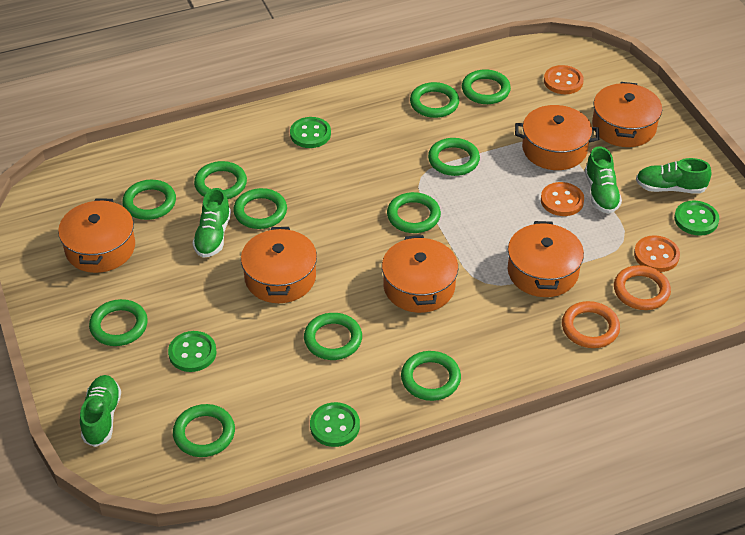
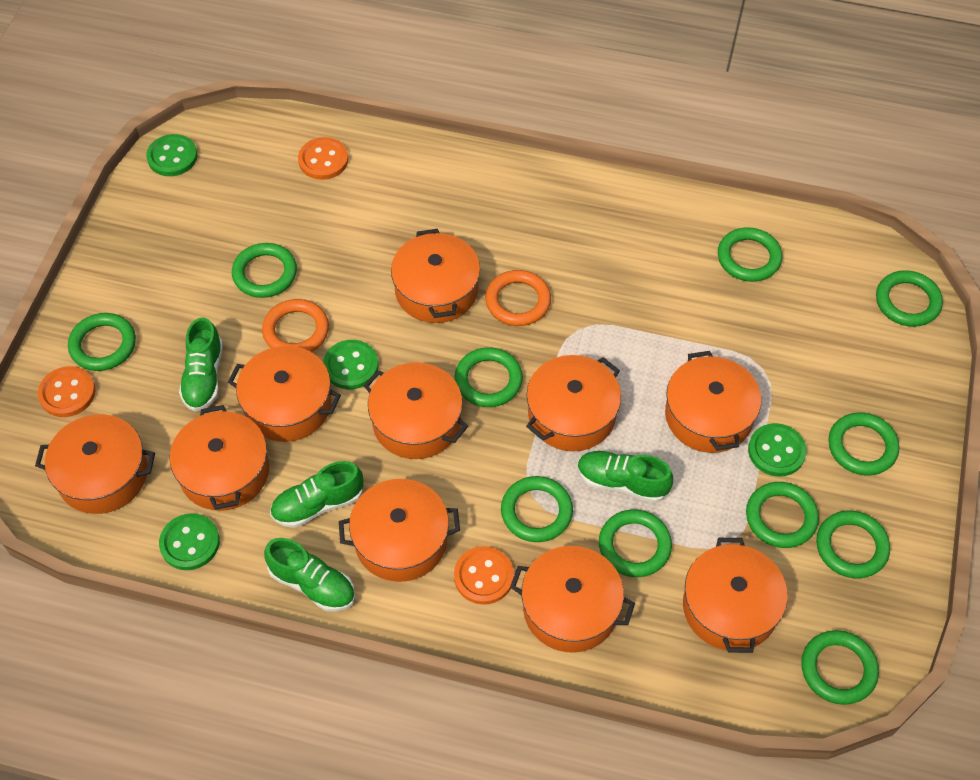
orange pot: 6 -> 10

